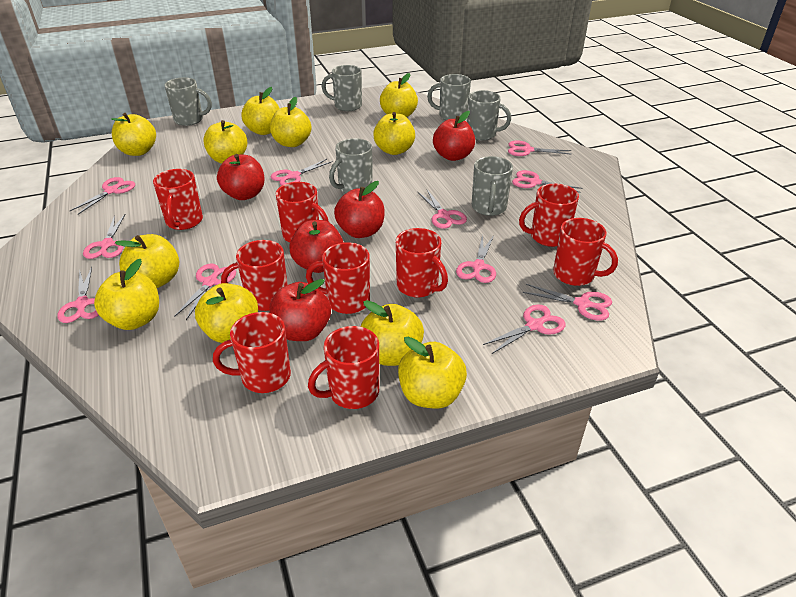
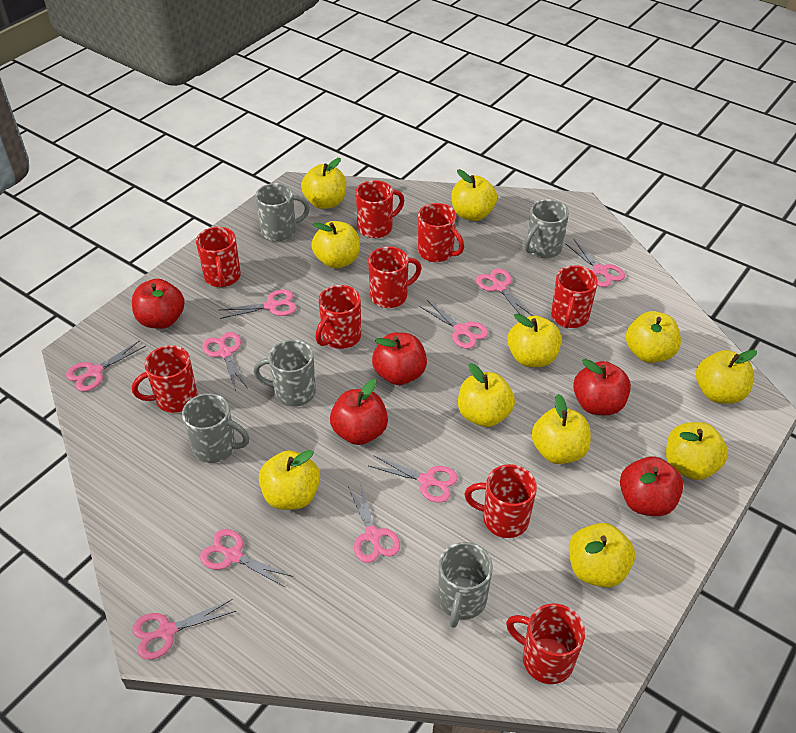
grey mug: 6 -> 5
pink scissors: 11 -> 10

